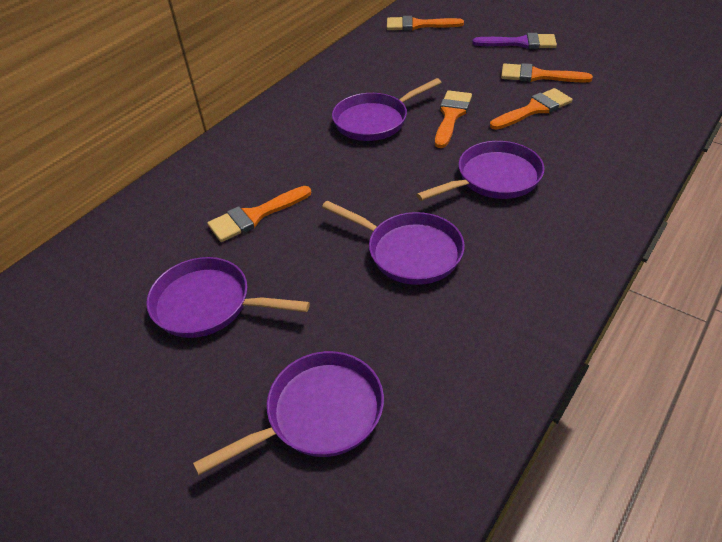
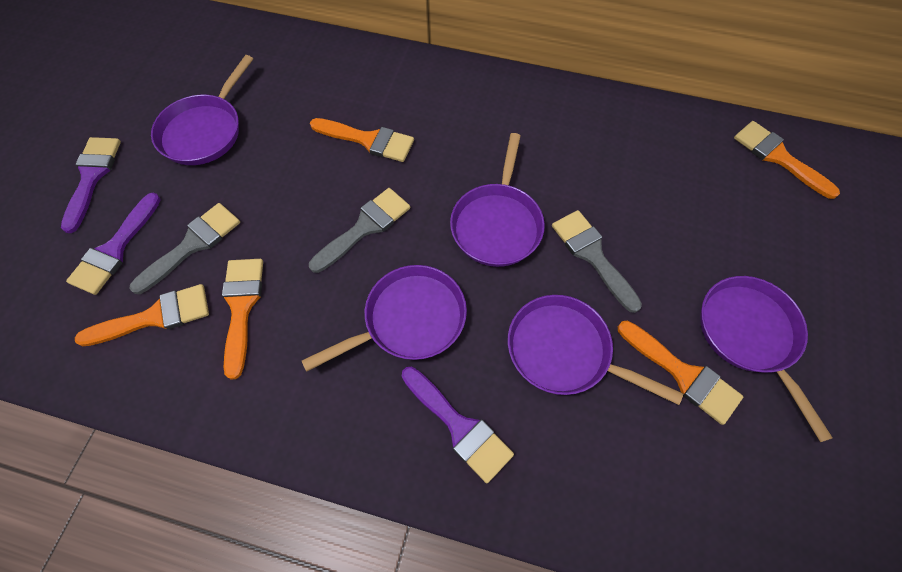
grey brush: 0 -> 3
purple brush: 1 -> 3

